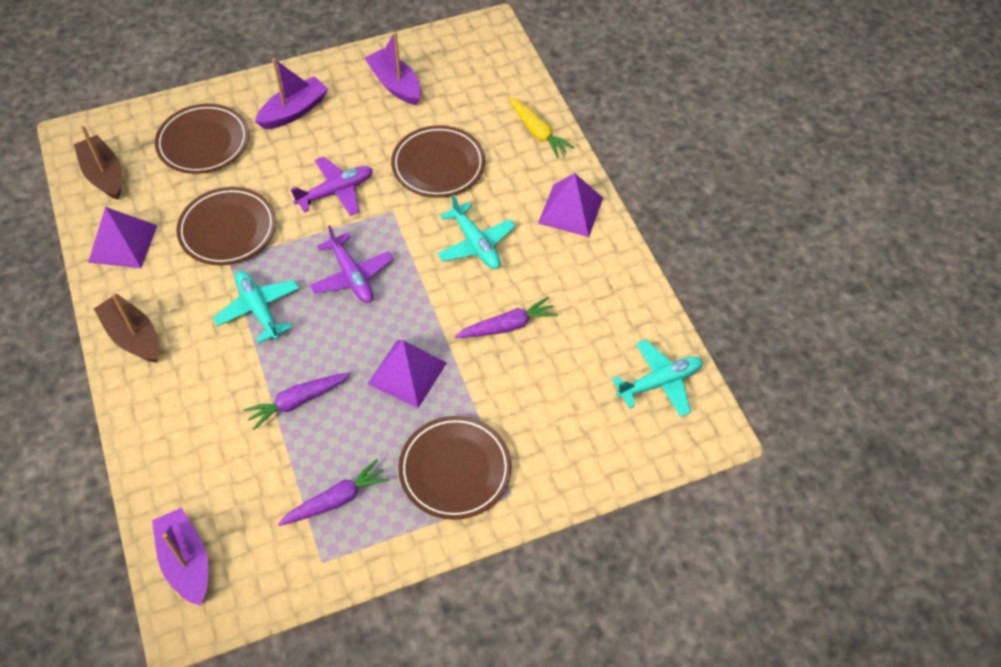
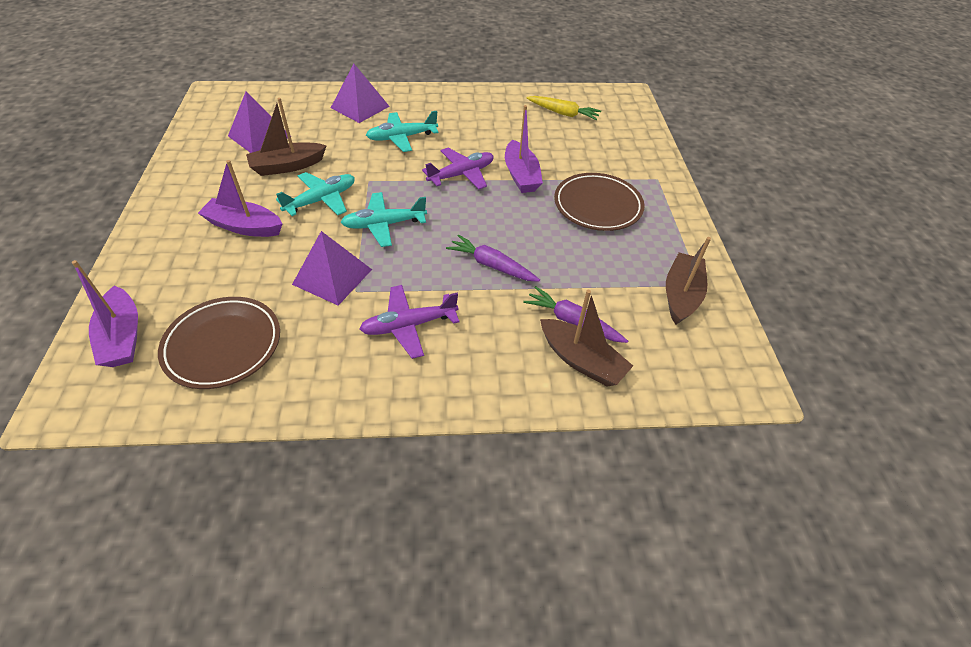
brown boat: 2 -> 3
brown plate: 4 -> 2
purple carrot: 3 -> 2

